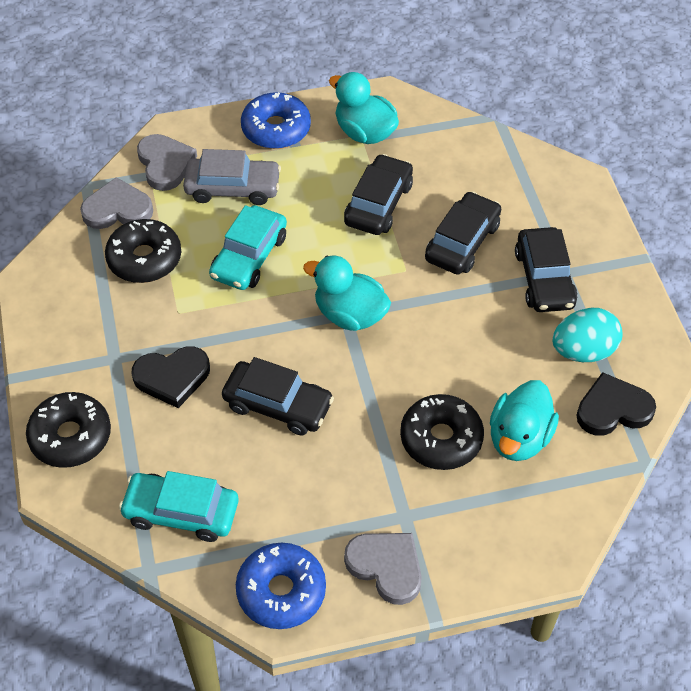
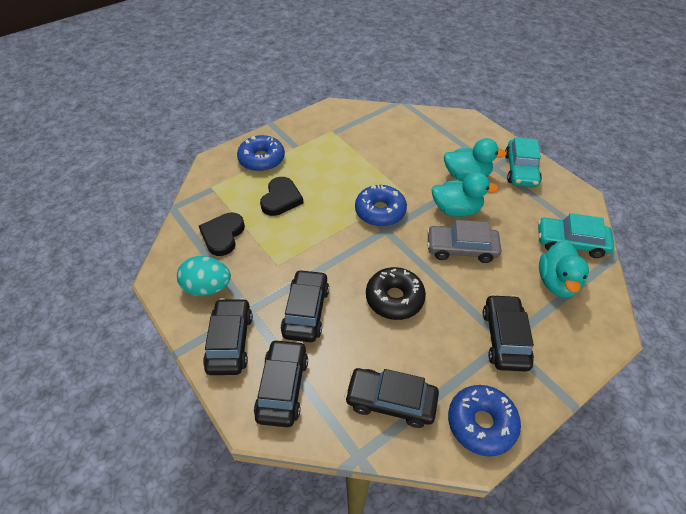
black car: 4 -> 5
black donut: 3 -> 1
blue donut: 2 -> 3
grey heart: 3 -> 0

